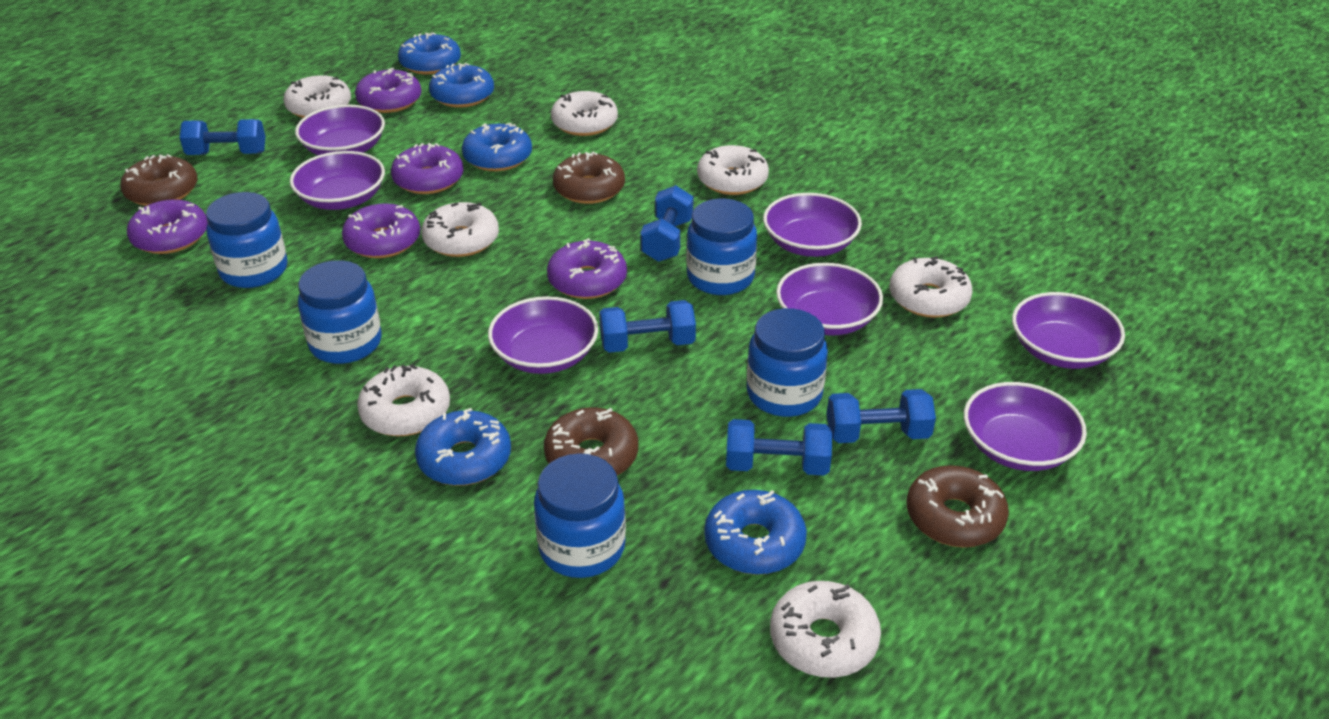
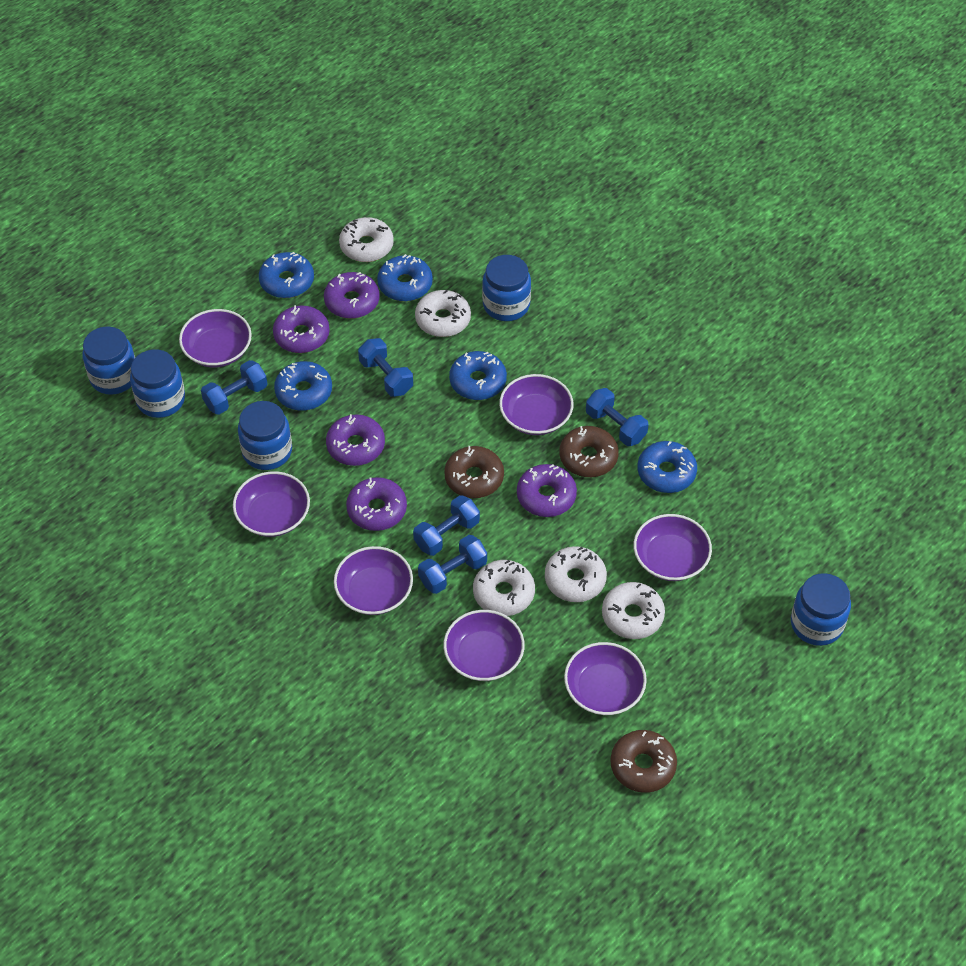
brown donut: 4 -> 3
white donut: 7 -> 5

